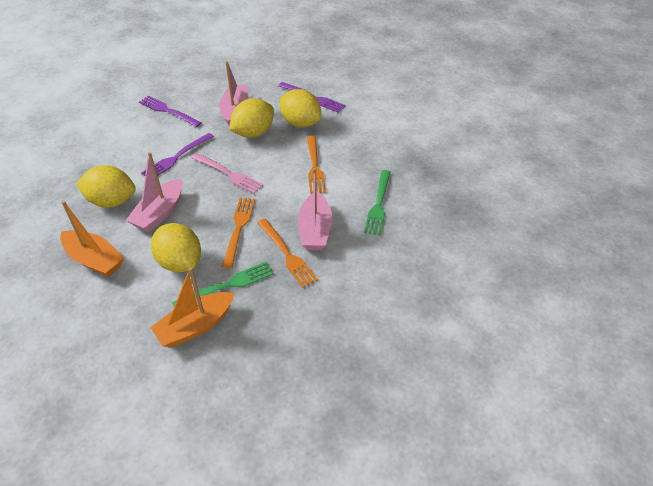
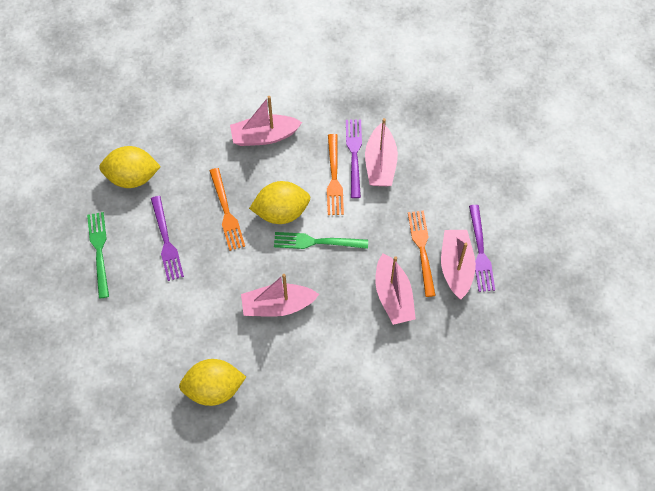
orange boat: 2 -> 0
pink boat: 3 -> 5
pink fork: 1 -> 0
yellow lemon: 4 -> 3

